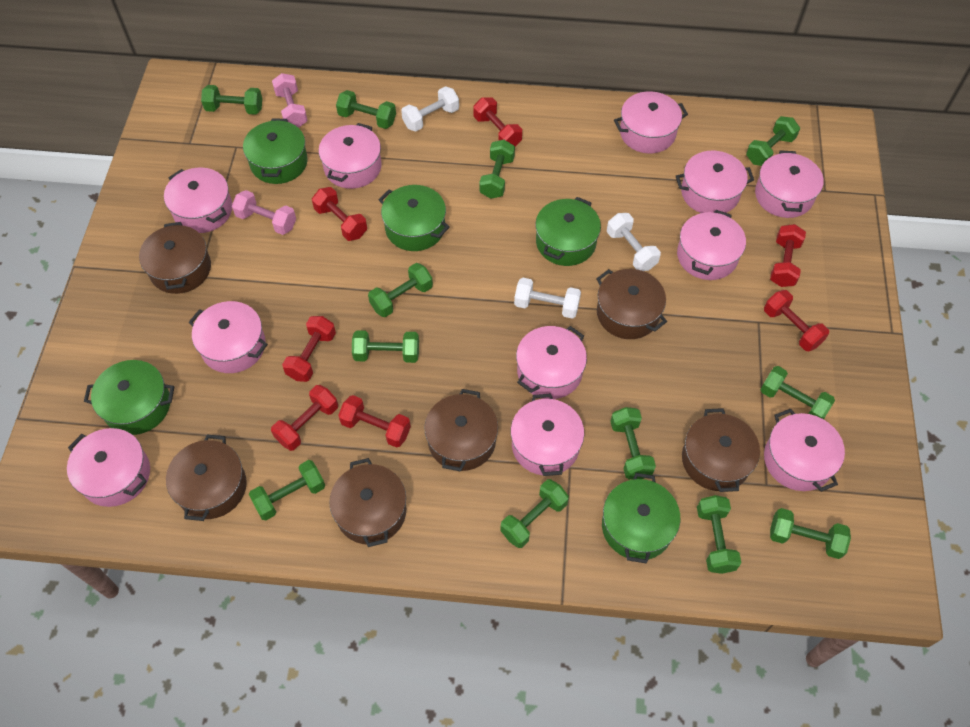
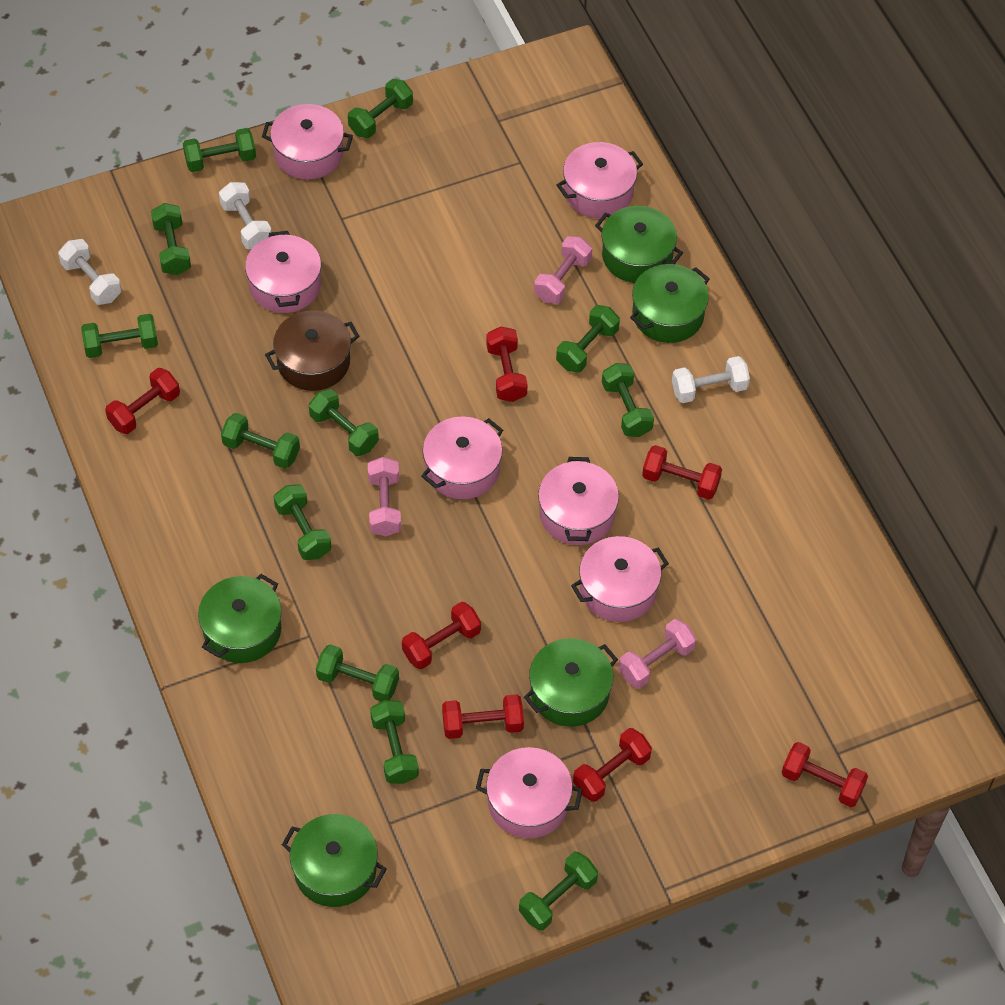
brown pot: 6 -> 1
pink dumbbell: 2 -> 3
pink pot: 11 -> 7

